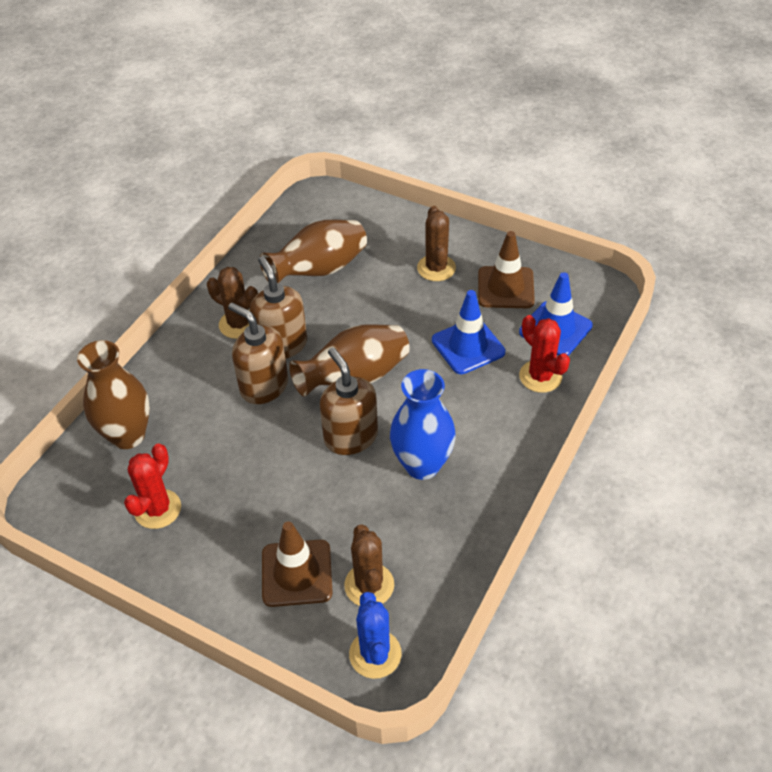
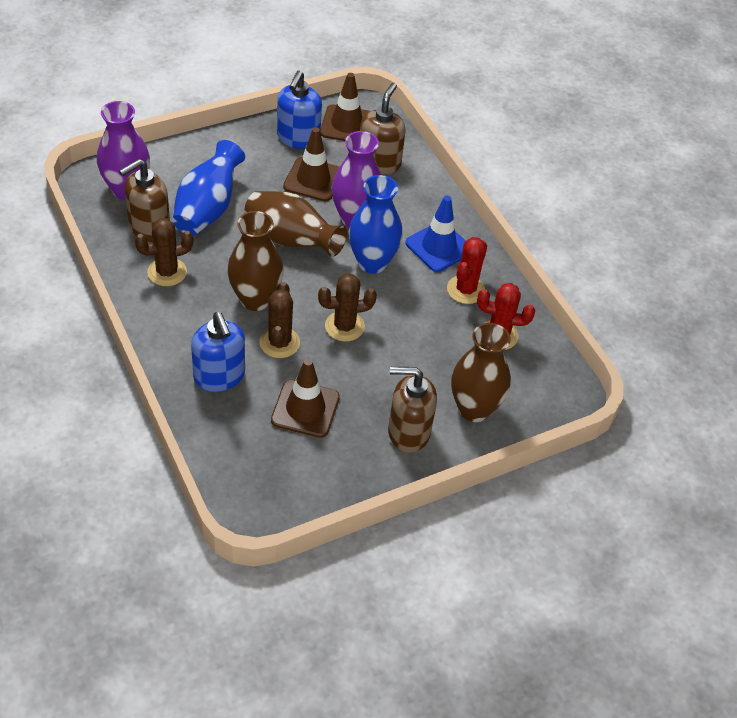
blue cactus: 1 -> 0
blue soap dispenser: 0 -> 2
blue traffic cone: 2 -> 1
blue vase: 1 -> 2
brown traffic cone: 2 -> 3
purple vase: 0 -> 2

